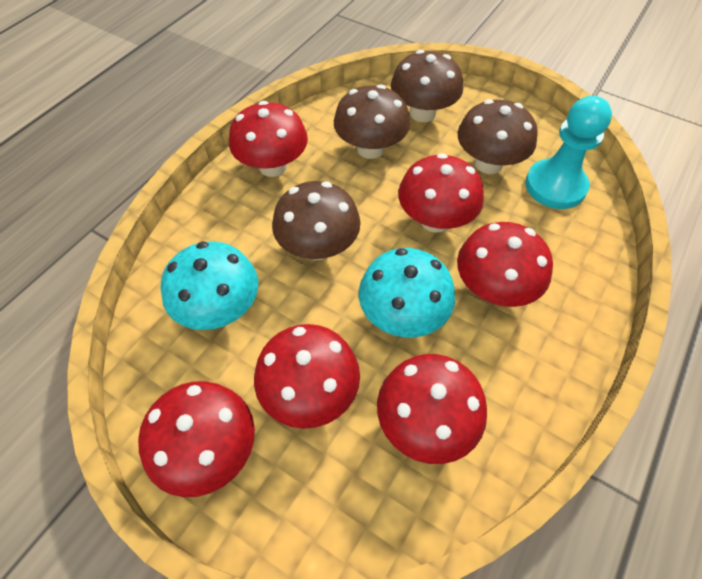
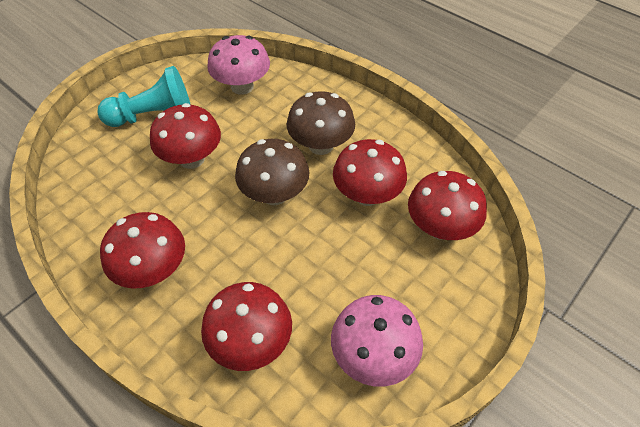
brown mushroom: 4 -> 2
pink mushroom: 0 -> 2
red mushroom: 6 -> 5
turquoise mushroom: 2 -> 0

